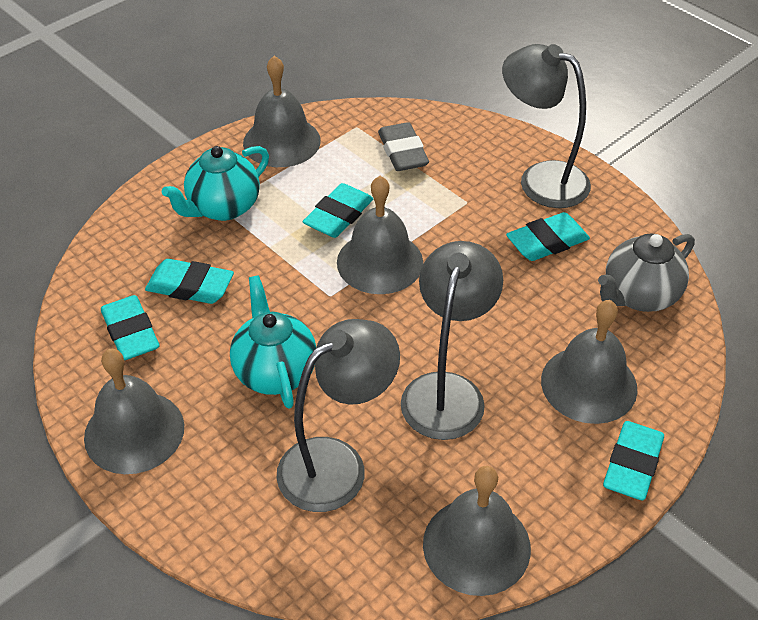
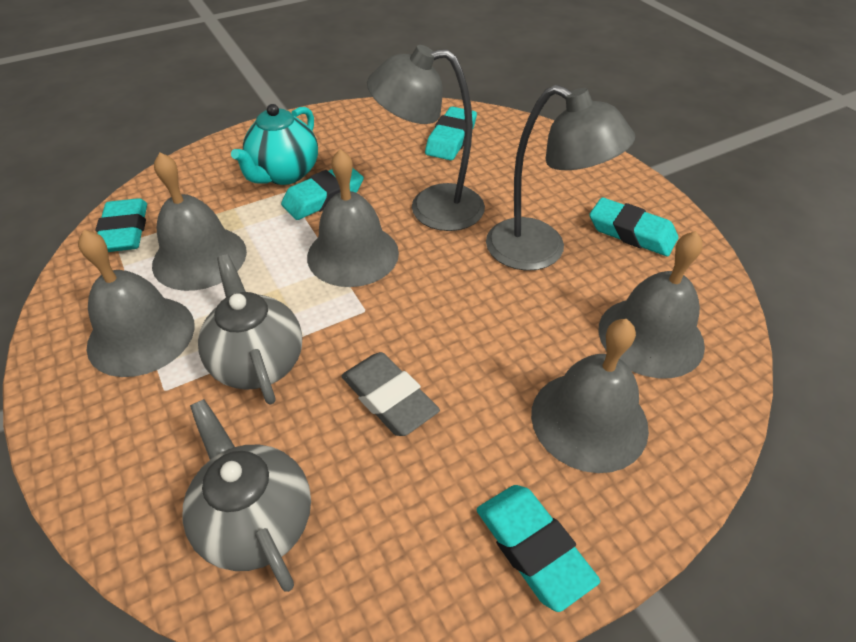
grey lamp: 3 -> 2
grey teapot: 1 -> 2
turquoise teapot: 2 -> 1

